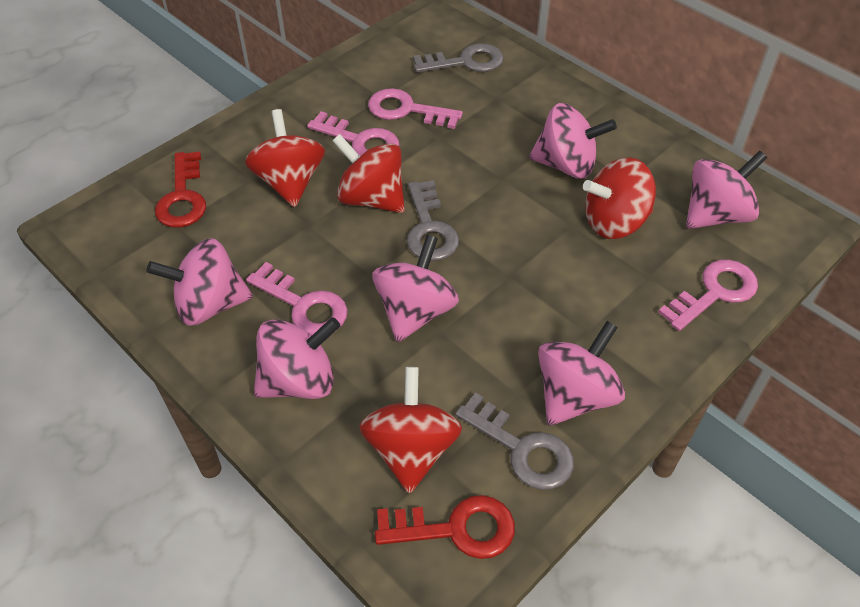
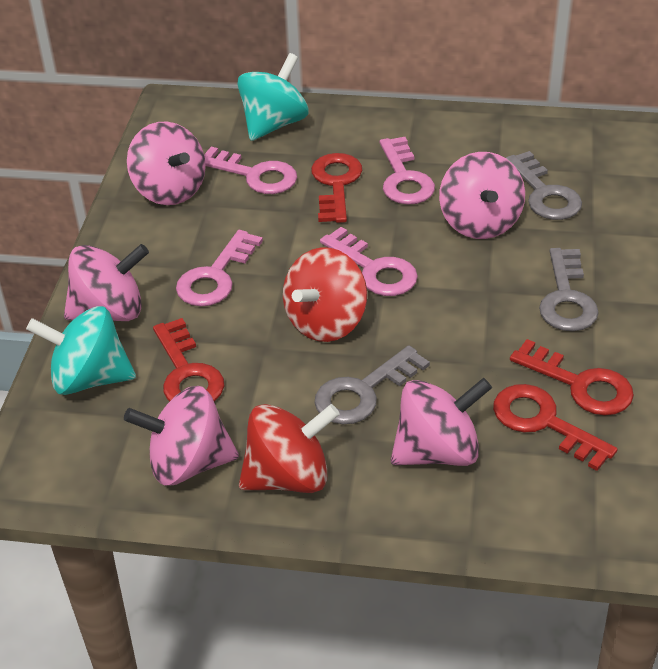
pink spinning top: 6 -> 5
red key: 2 -> 4
red spinning top: 4 -> 2
turquoise spinning top: 0 -> 2

